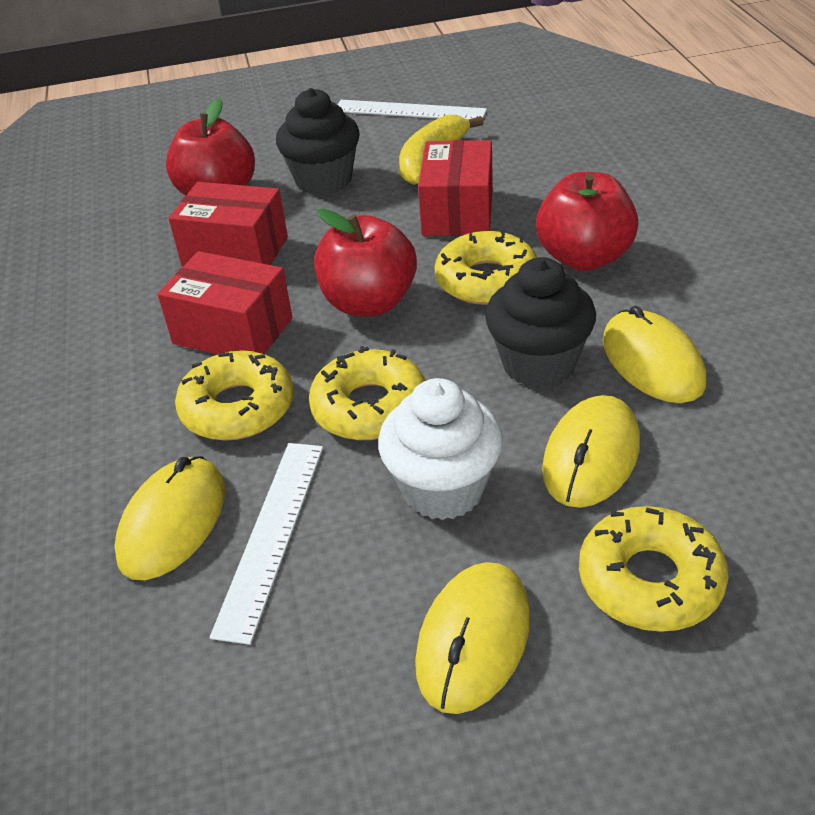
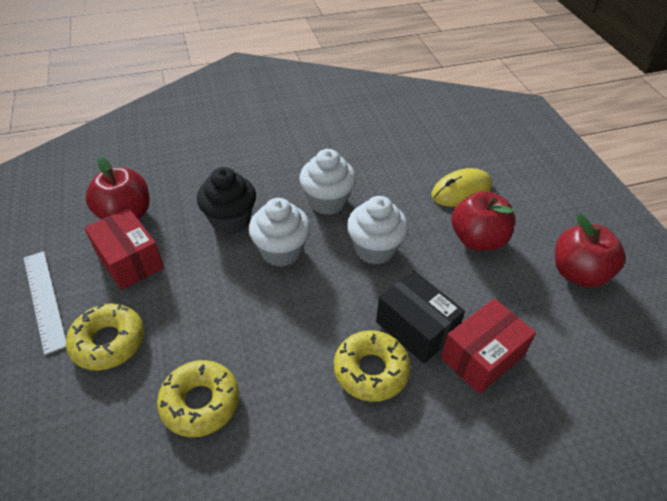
black box: 0 -> 1
black cupcake: 2 -> 1
red box: 3 -> 2
white cupcake: 1 -> 3
white ruler: 2 -> 1
yellow banana: 1 -> 0
yellow donut: 4 -> 3
yellow mouse: 4 -> 1

